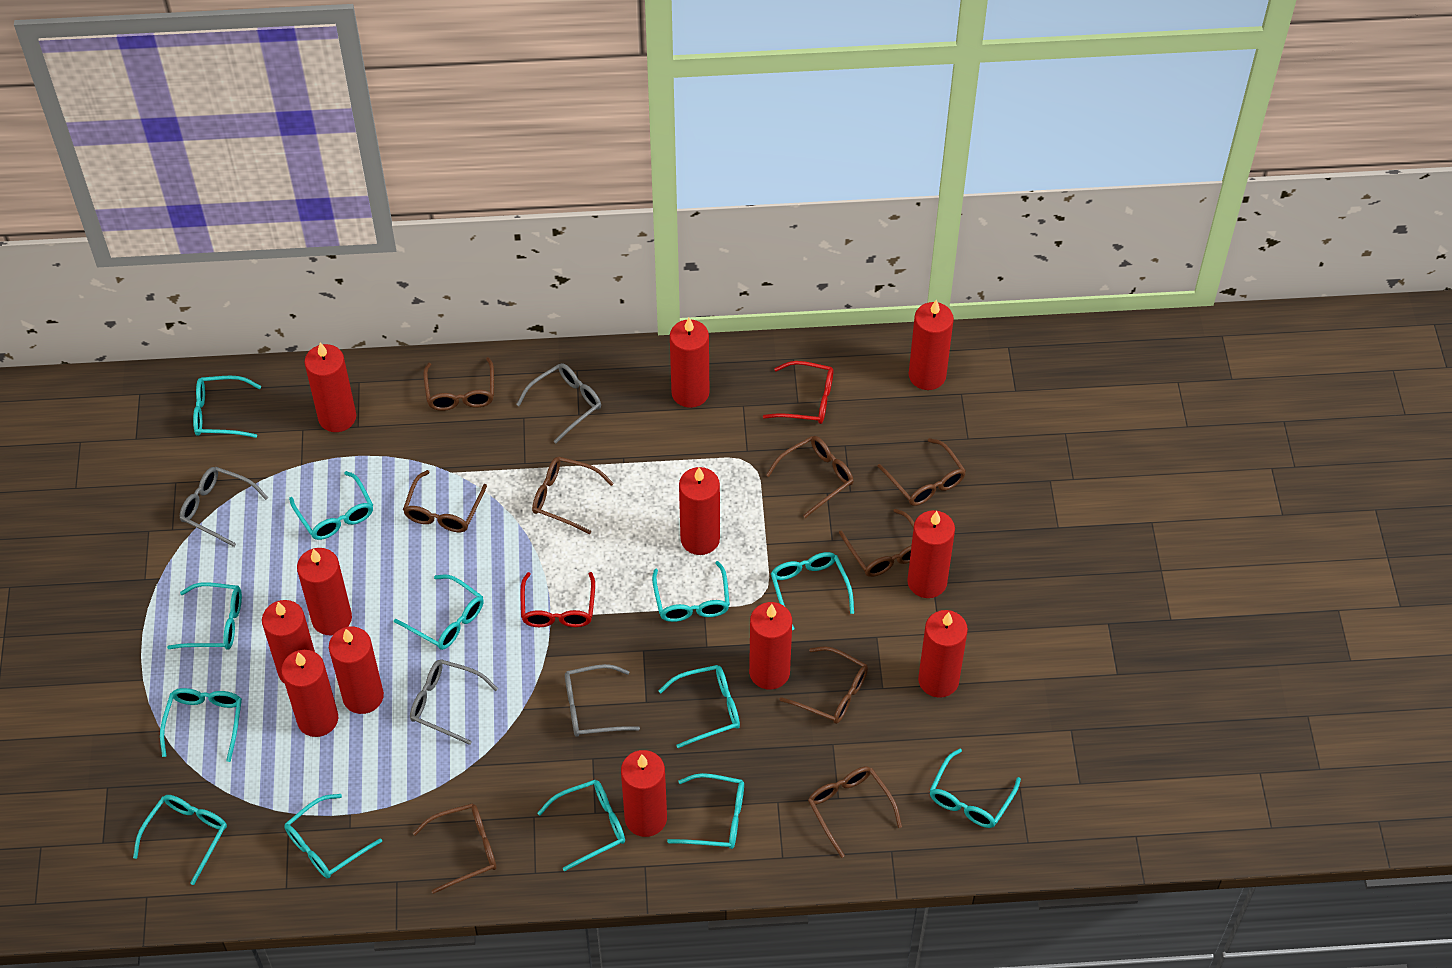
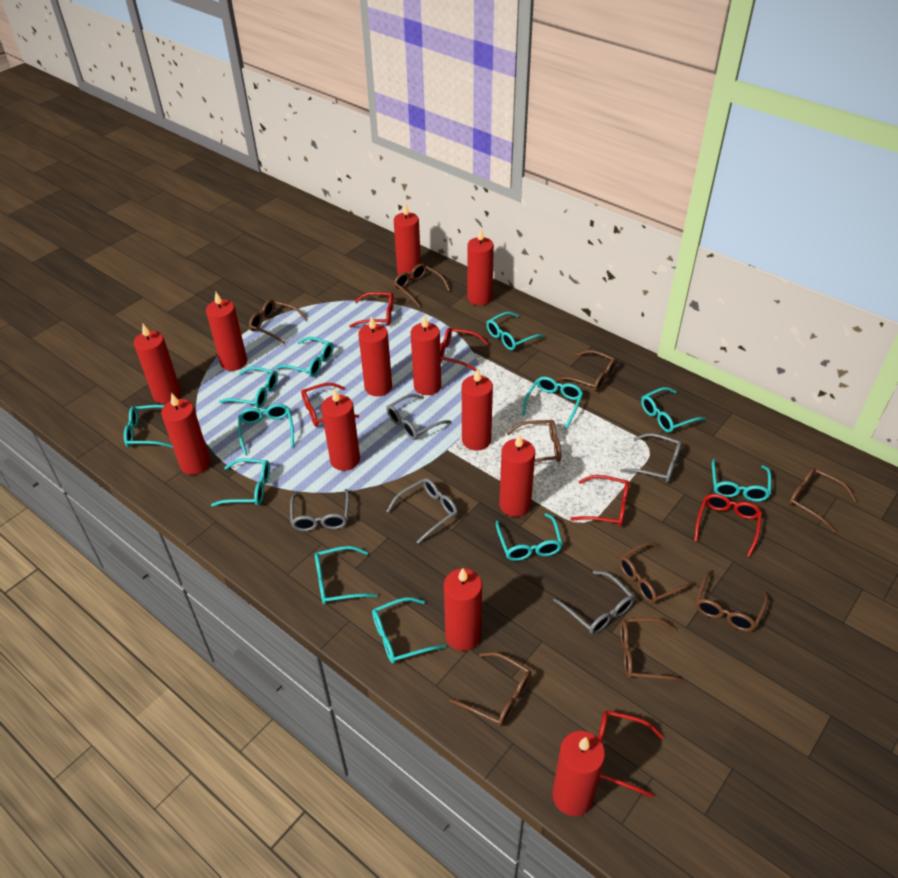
grey glasses: 4 -> 5
red glasses: 2 -> 6
turquoise glasses: 13 -> 12

